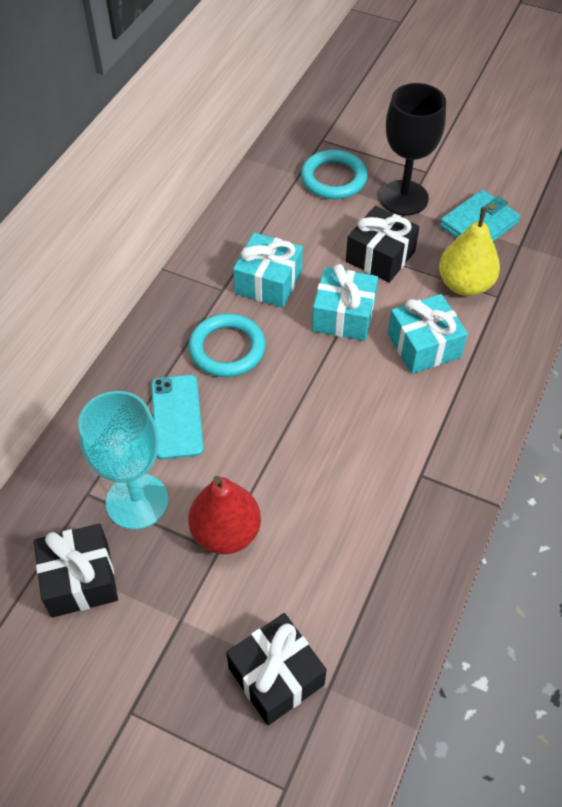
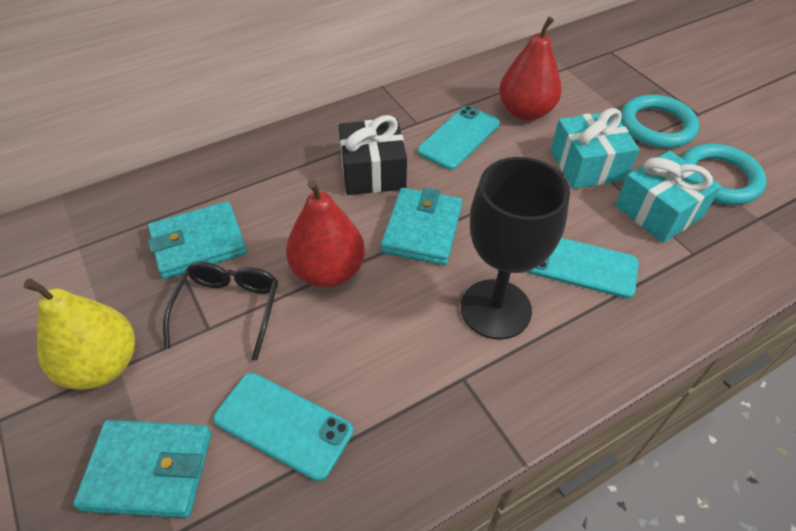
black gift: 3 -> 1
black glasses: 0 -> 1
red pear: 1 -> 2
turquoise gift: 3 -> 2
turquoise goblet: 1 -> 0
turquoise phone: 1 -> 3
turquoise wallet: 1 -> 3

